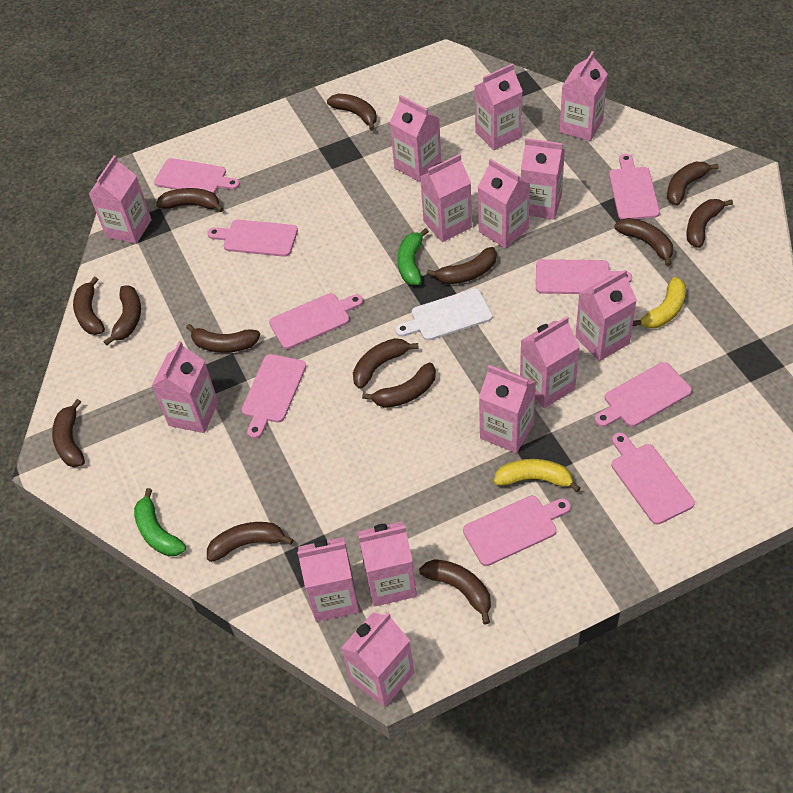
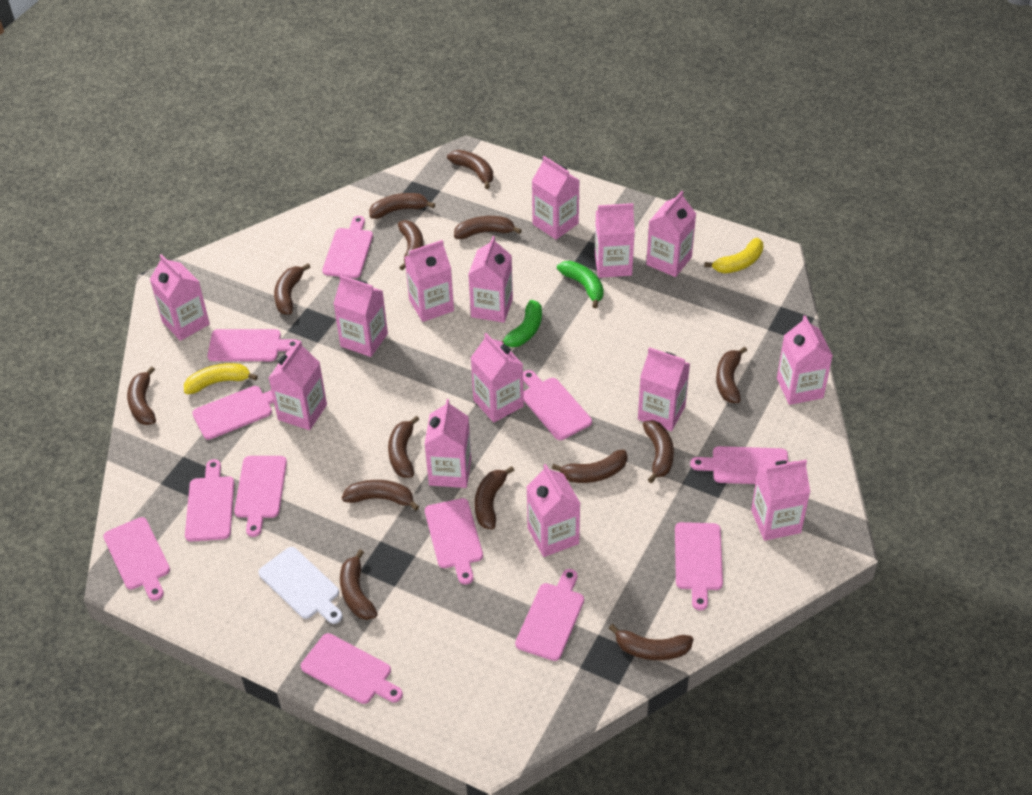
pink cutting board: 9 -> 12

